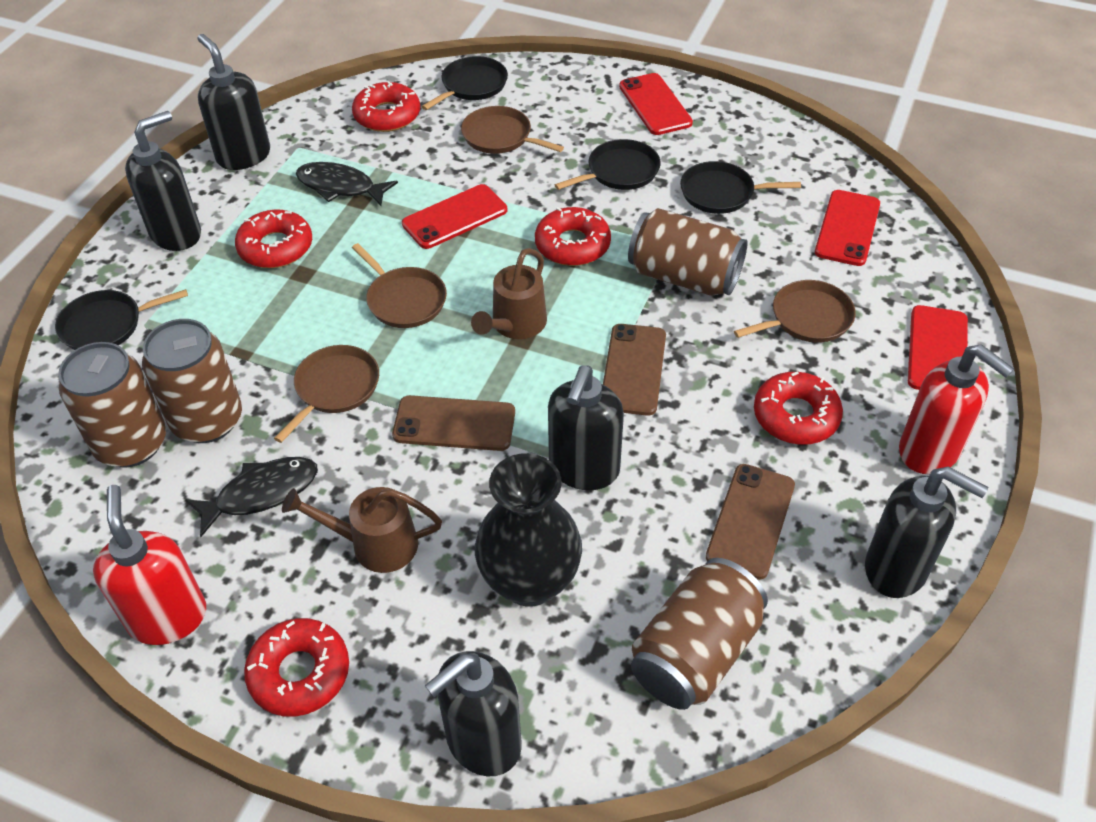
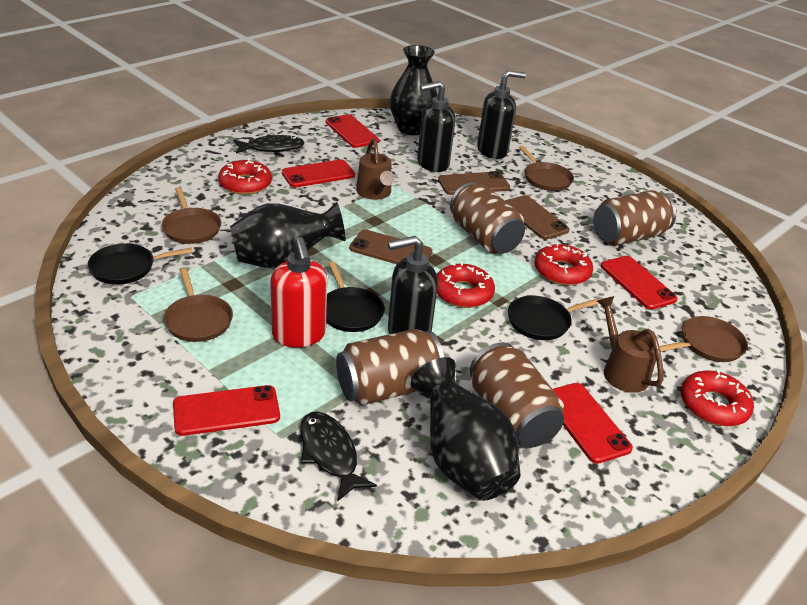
black pan: 4 -> 3
black soap dispenser: 5 -> 3
black vase: 1 -> 3
red donut: 5 -> 4
red phone: 4 -> 5
red soap dispenser: 2 -> 1

